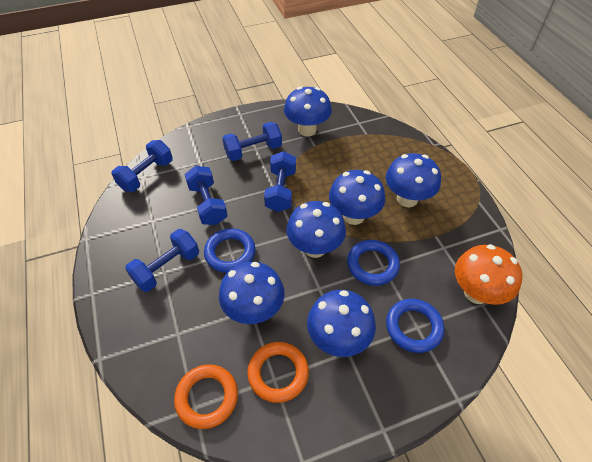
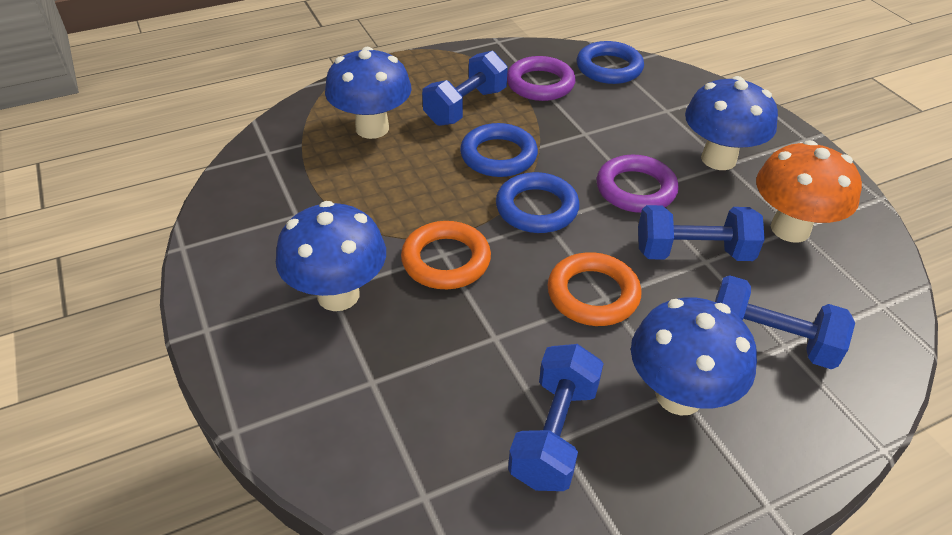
blue dumbbell: 5 -> 4
blue mushroom: 6 -> 4
purple ring: 0 -> 2

